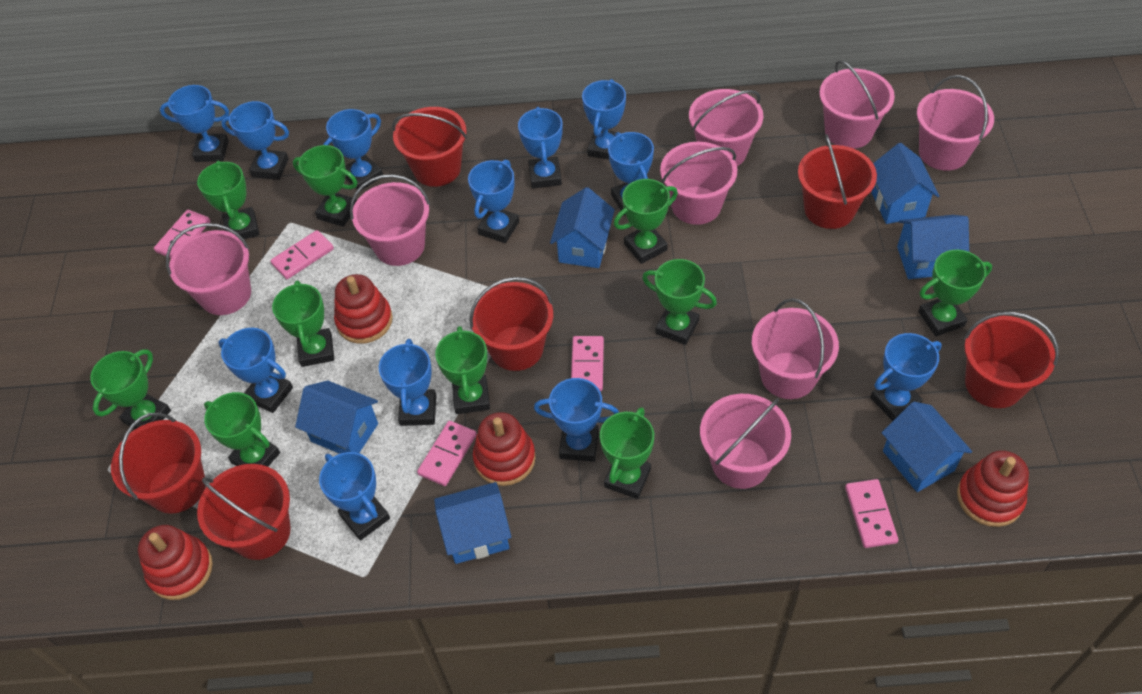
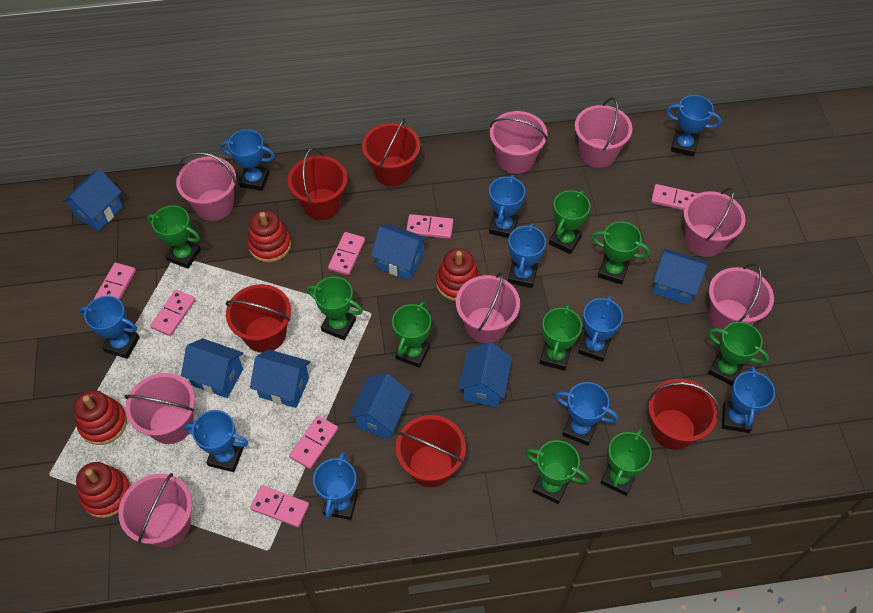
blue house: 6 -> 7
blue trophy: 12 -> 10
green trophy: 10 -> 9
pink domino: 5 -> 7
red bucket: 6 -> 5

